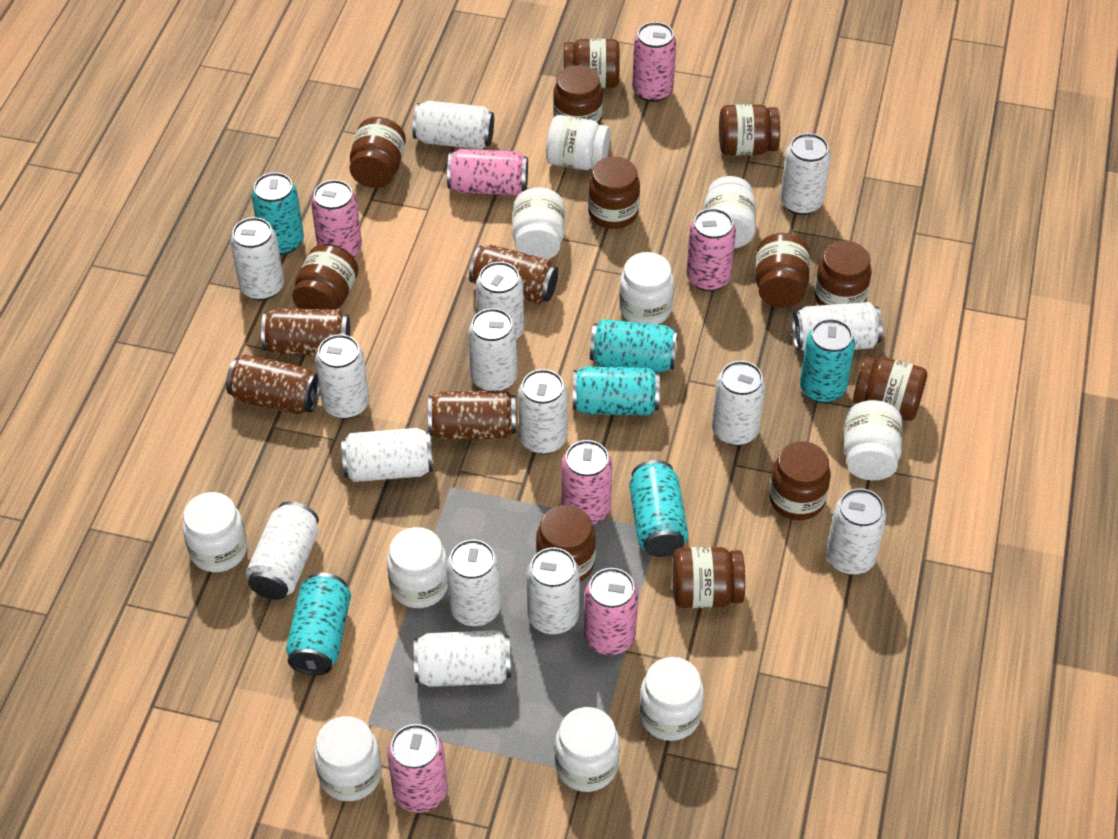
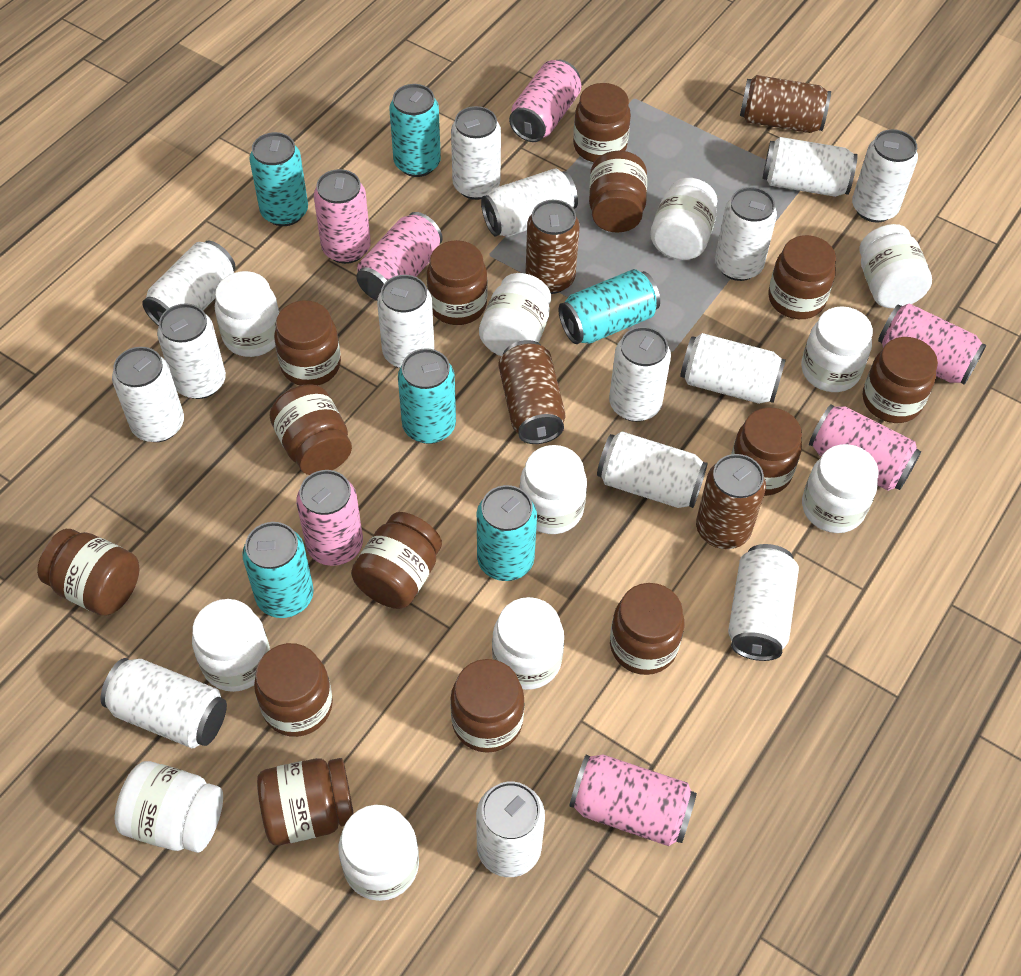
brown jar: 12 -> 14
white jar: 10 -> 11

